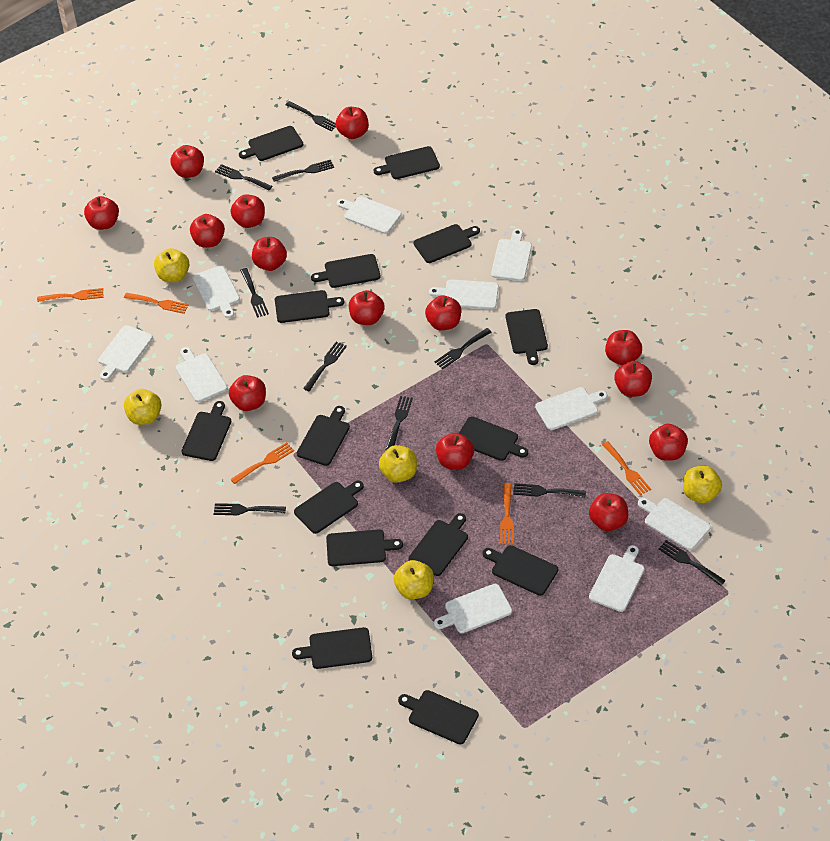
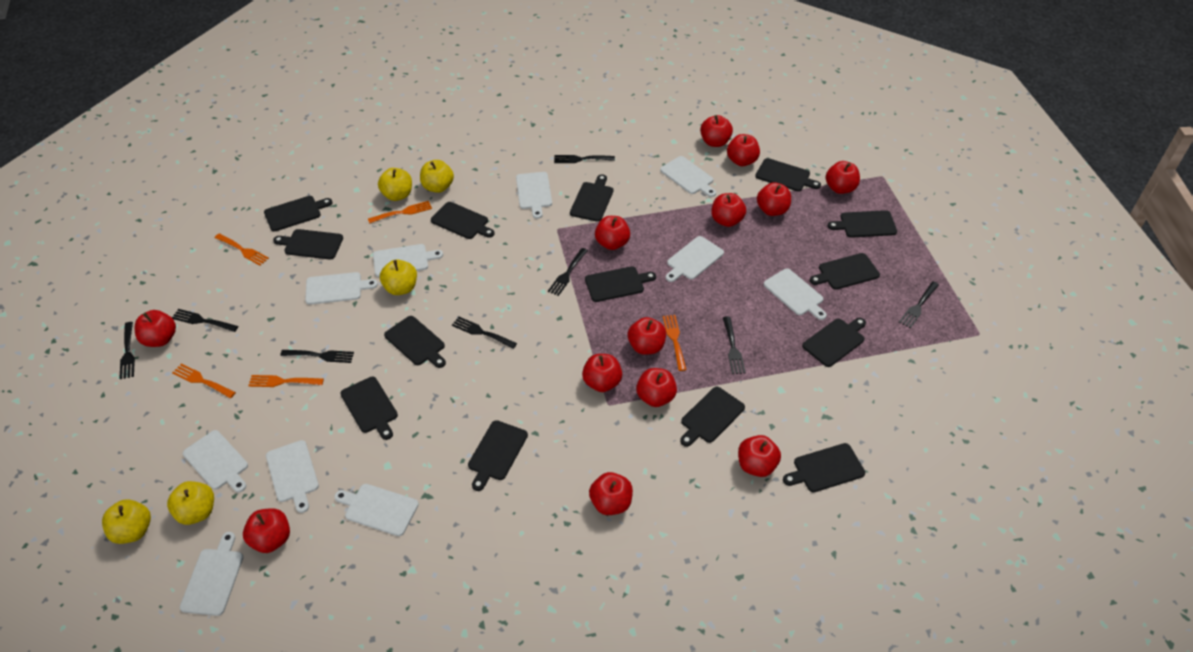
black cutting board: 15 -> 14
black fork: 10 -> 8
red apple: 14 -> 13

